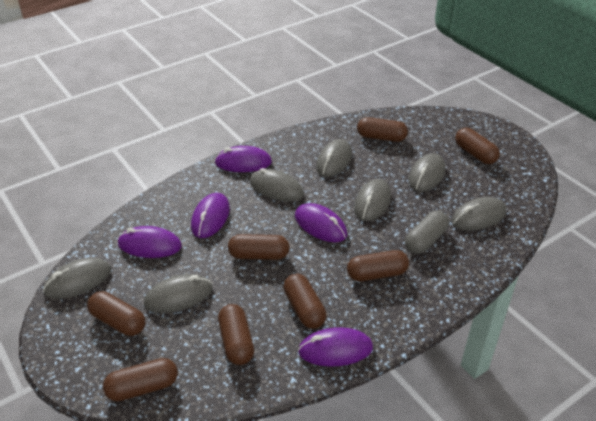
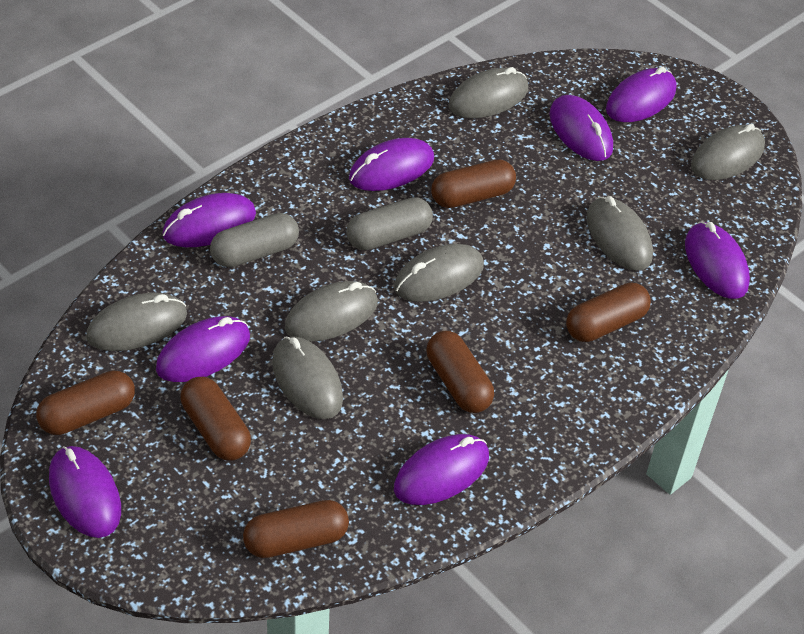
brown capsule: 8 -> 6
grey capsule: 1 -> 2
purple mouse: 5 -> 8

